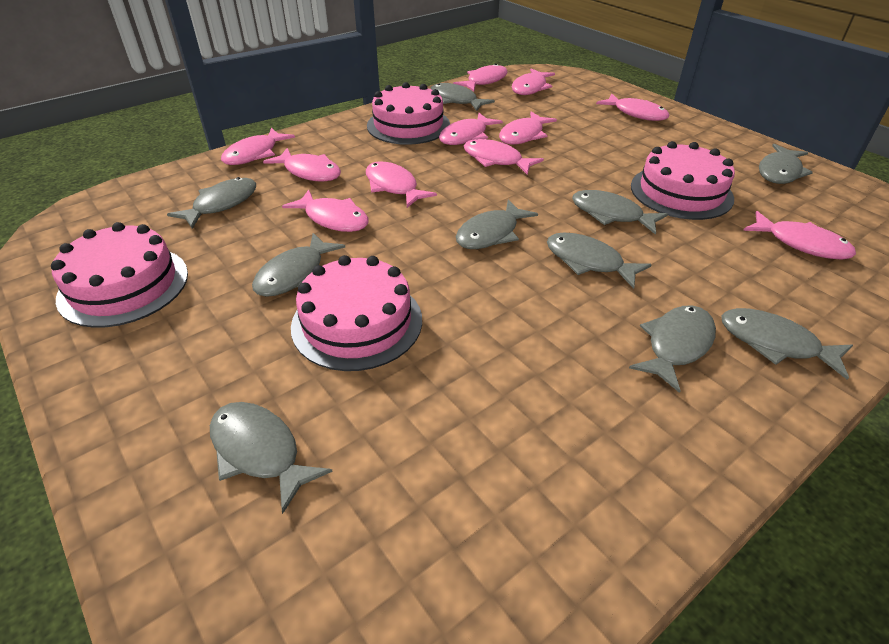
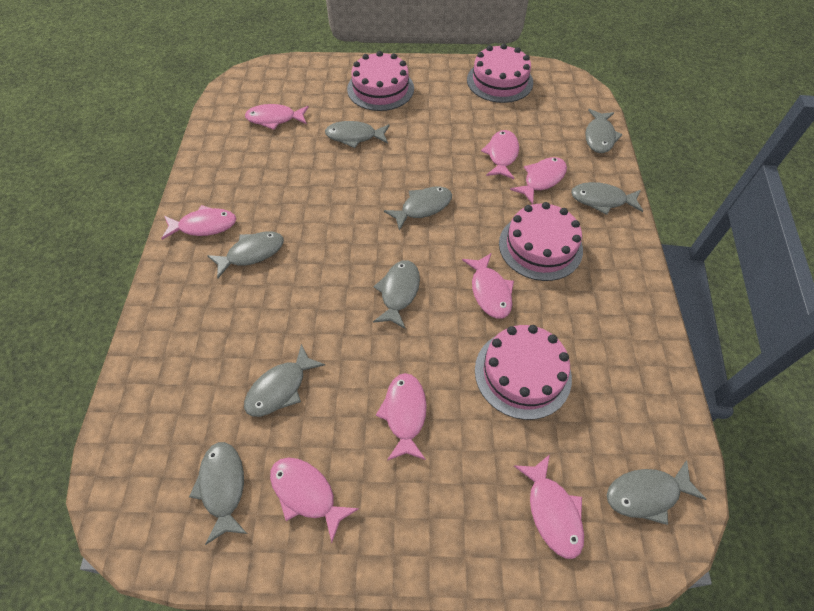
grey fish: 10 -> 9
pink fish: 11 -> 8

